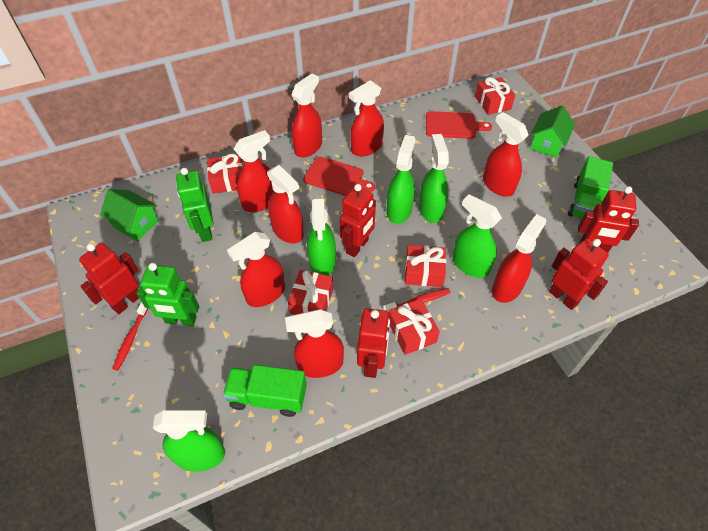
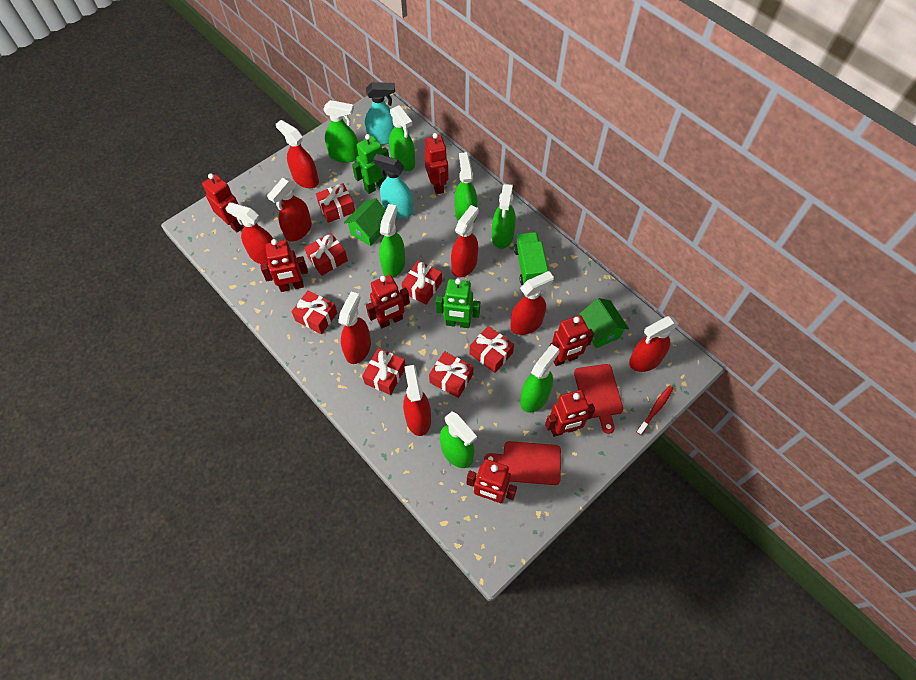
green spray bottle: 5 -> 7
green truck: 2 -> 1
red gift: 5 -> 7
red robot: 5 -> 7
red toothbrush: 2 -> 1
turquoise spray bottle: 0 -> 2

